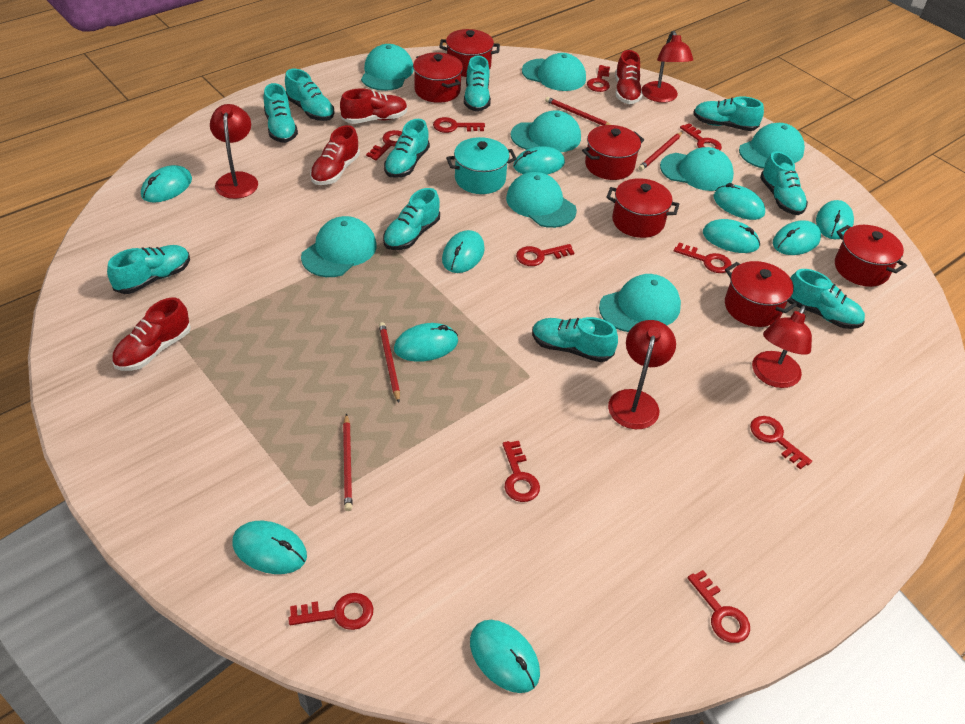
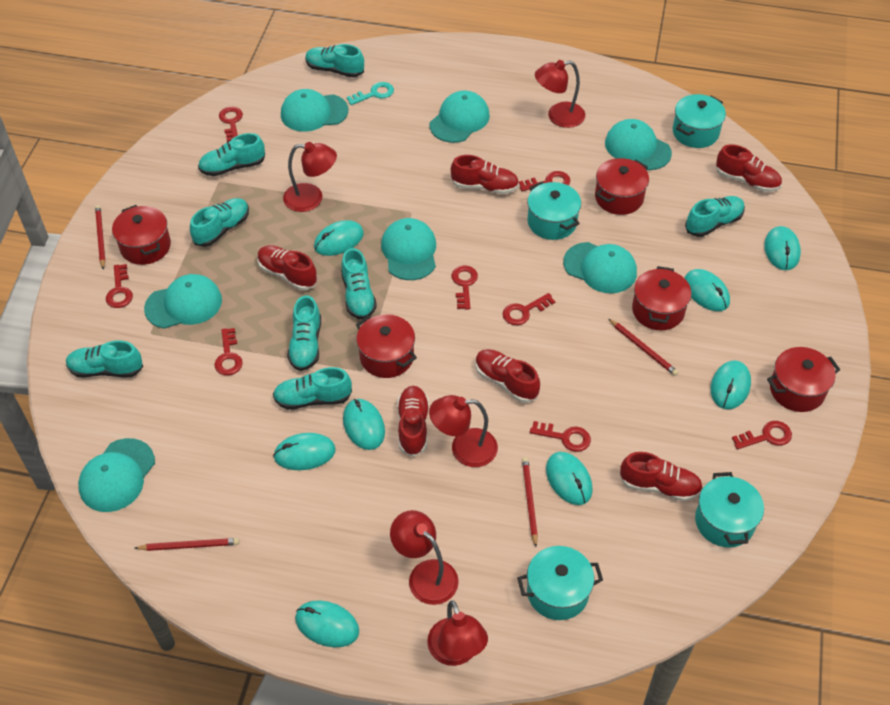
red key: 10 -> 8
red lamp: 4 -> 5
red pot: 6 -> 5
red shoe: 4 -> 6
turquoise cap: 8 -> 7
turquoise key: 0 -> 1
turquoise mouse: 10 -> 8
turquoise pot: 1 -> 4
turquoise shoe: 10 -> 8

